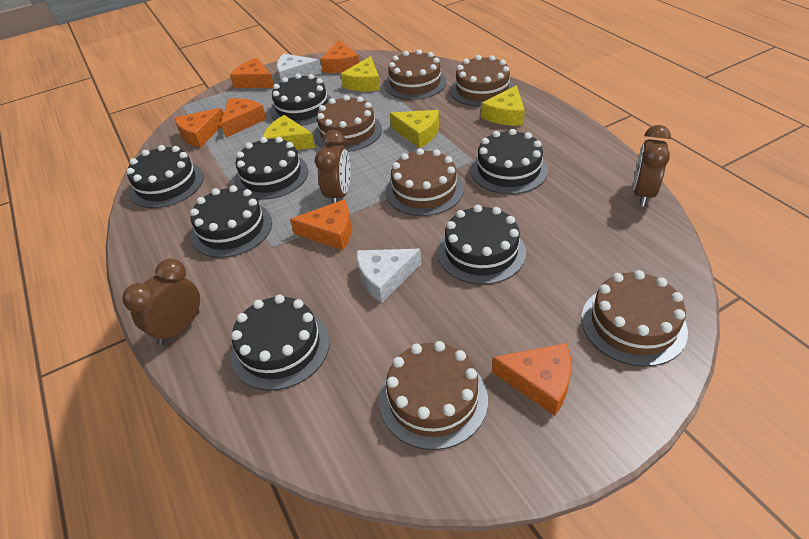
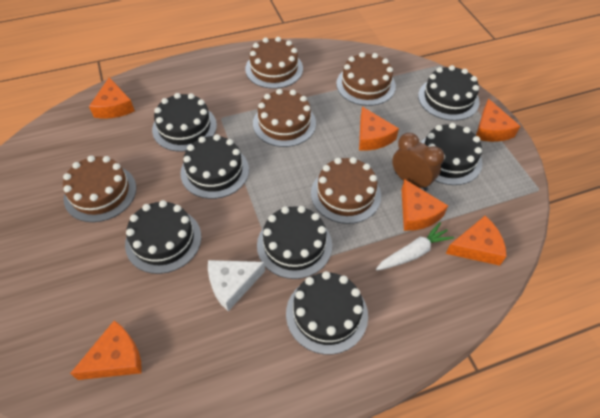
brown cake: 6 -> 5
brown clock: 3 -> 1
white carrot: 0 -> 1
white cheese: 2 -> 1
yellow cheese: 4 -> 0

